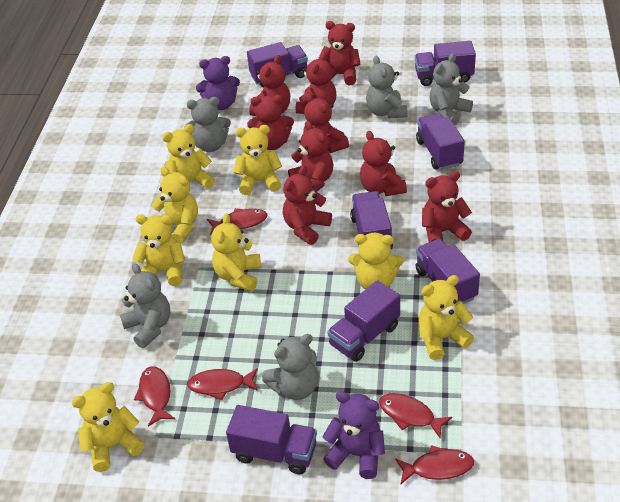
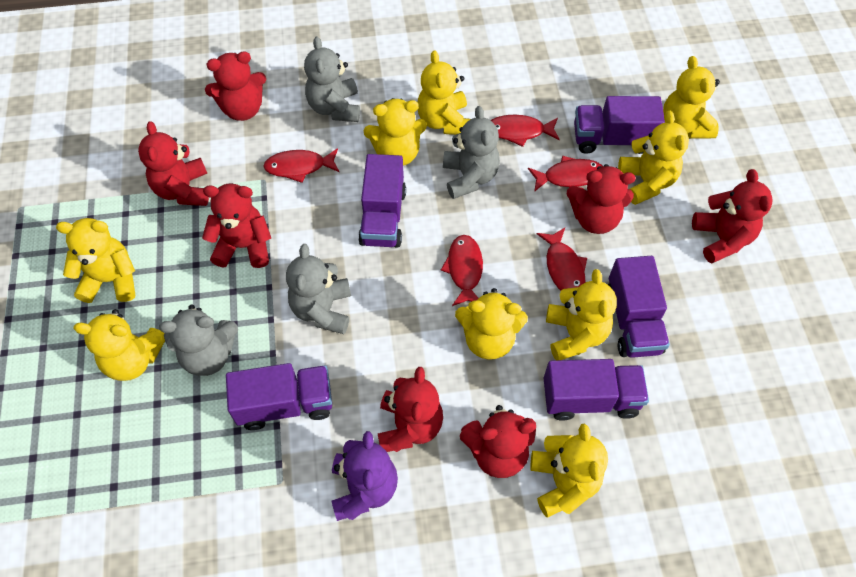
grey teddy bear: 5 -> 4
purple teddy bear: 2 -> 1
purple truck: 7 -> 5
red teddy bear: 9 -> 7
yellow teddy bear: 8 -> 9

